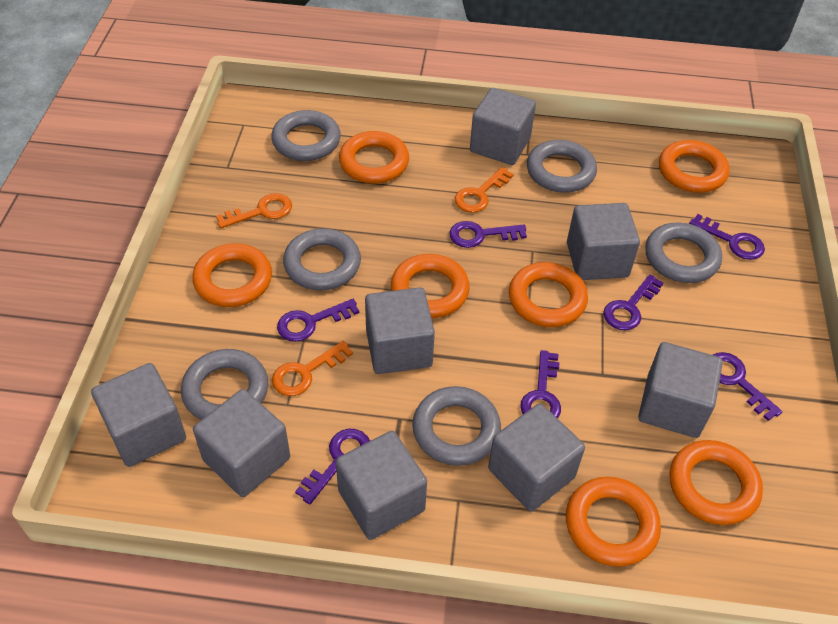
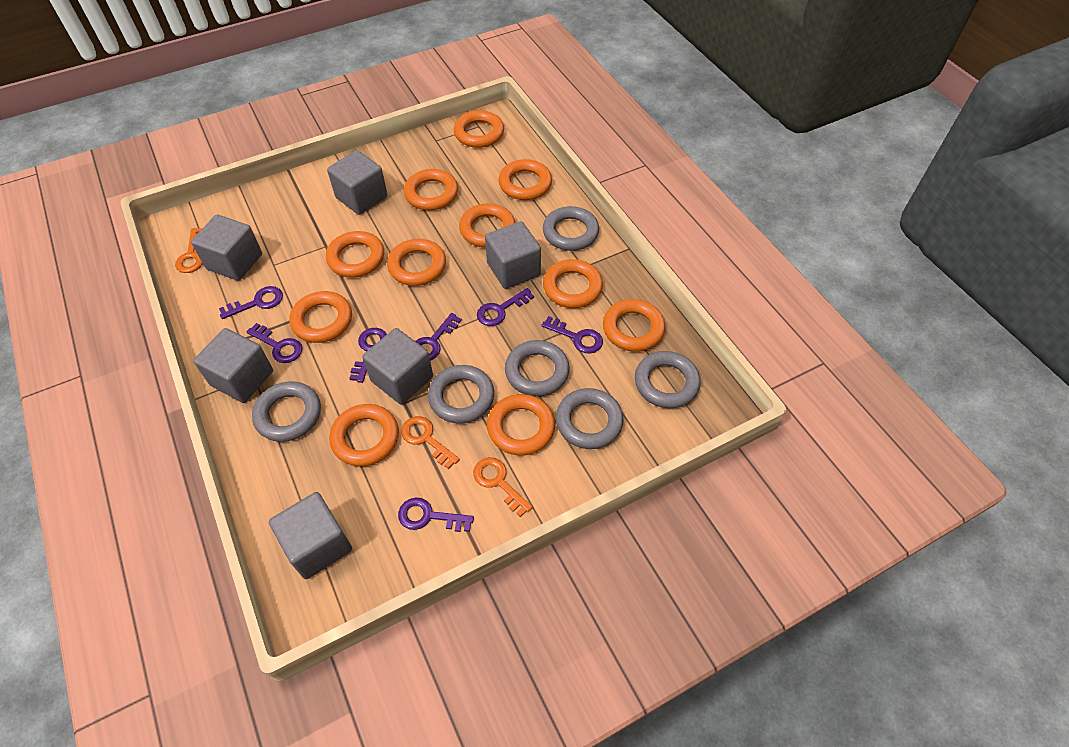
grey cube: 8 -> 6
orange ring: 7 -> 11

